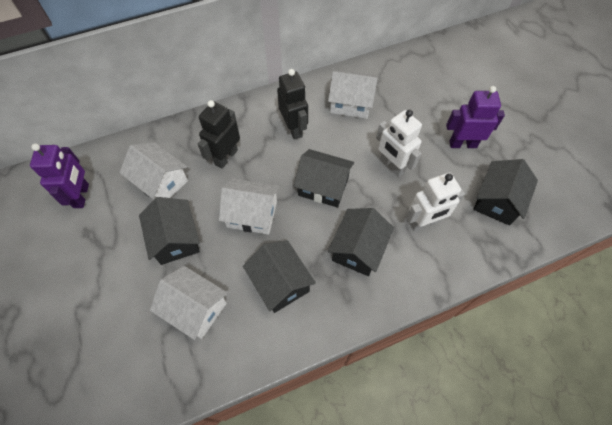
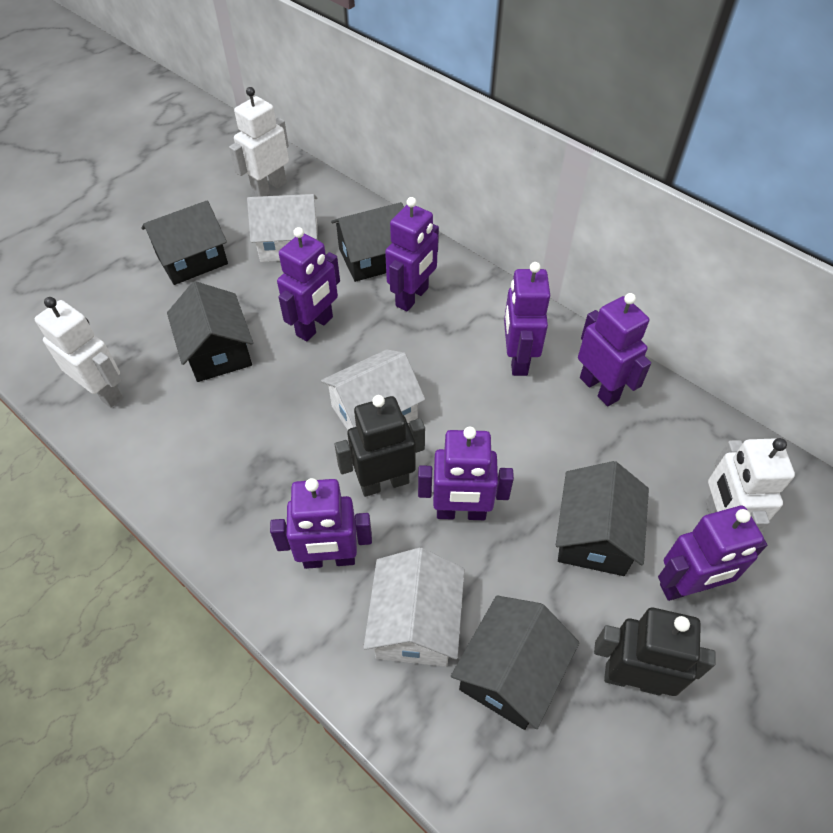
purple robot: 2 -> 7
white house: 4 -> 3
white robot: 2 -> 3

